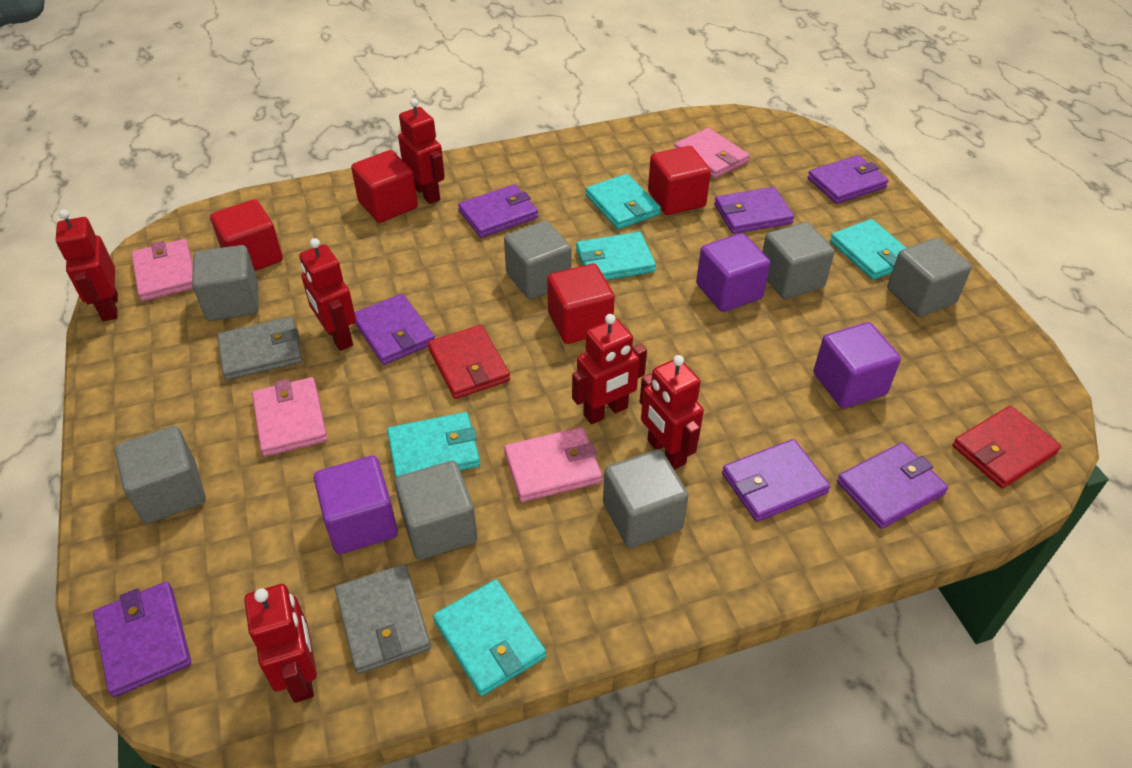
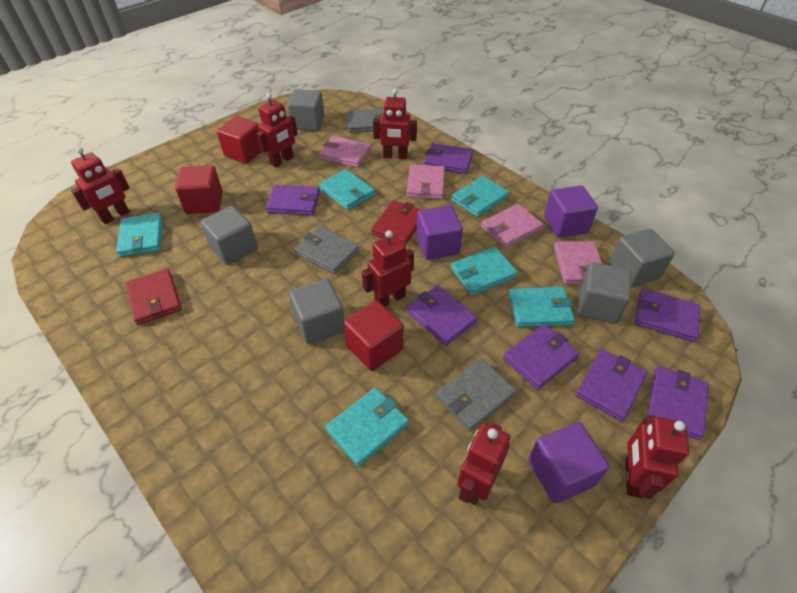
grey cube: 7 -> 5
grey wallet: 2 -> 3
red cube: 4 -> 3
turquoise wallet: 5 -> 6

